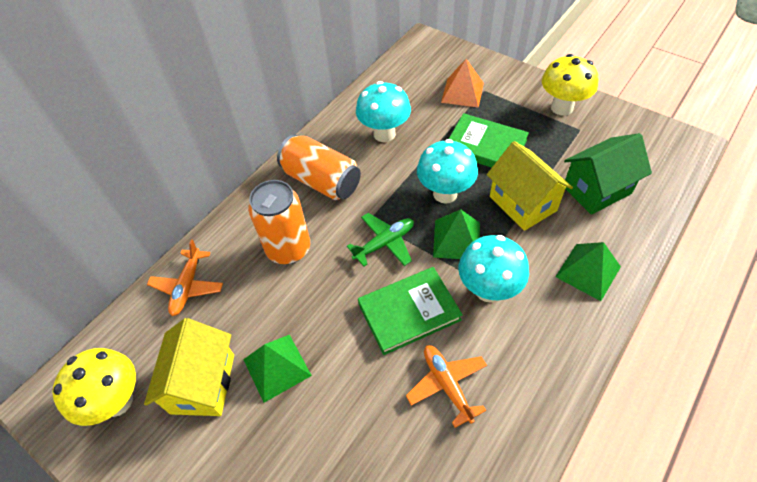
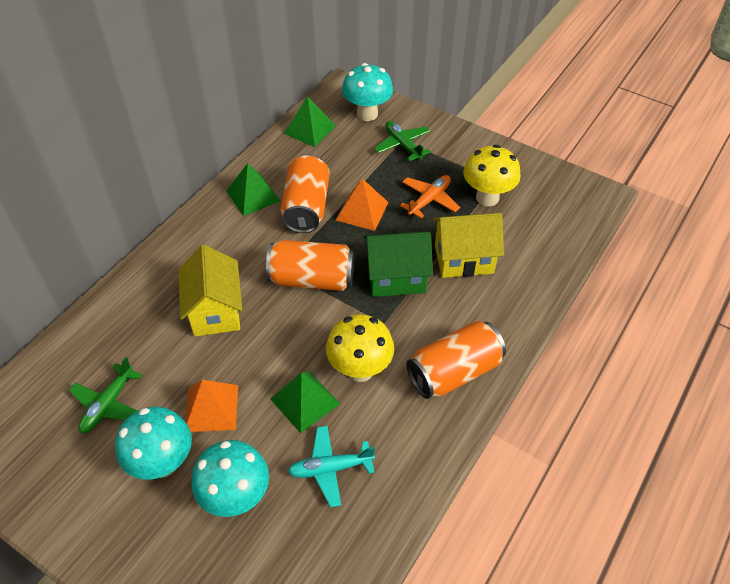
green book: 2 -> 0
green plane: 1 -> 2
orange can: 2 -> 3
orange plane: 2 -> 1
orange pyramid: 1 -> 2
turquoise plane: 0 -> 1

